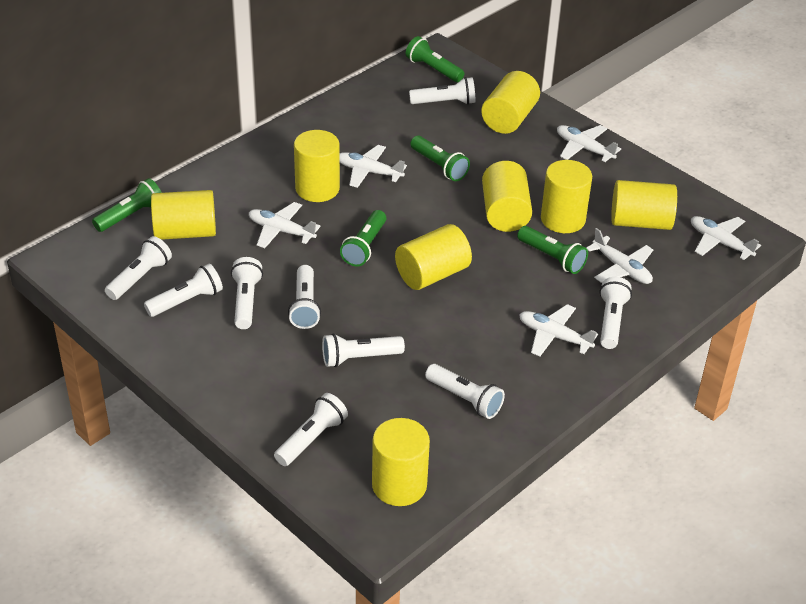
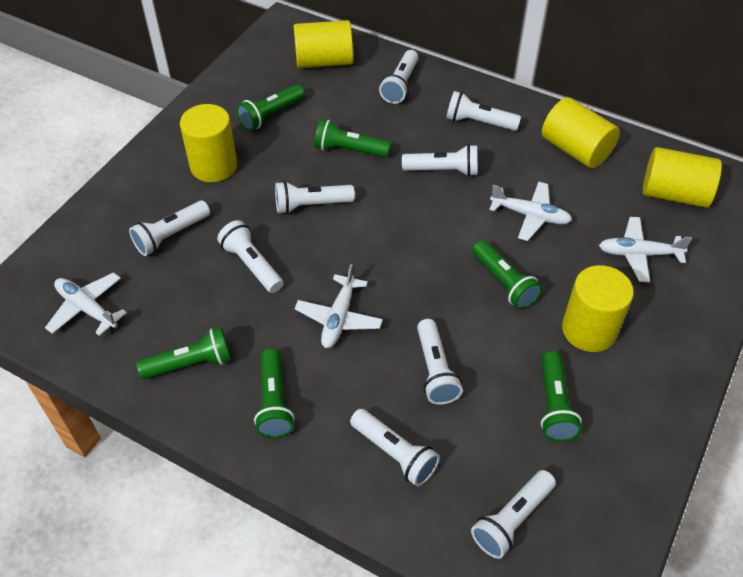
green flashlight: 5 -> 6
white plane: 6 -> 4
yellow cylinder: 8 -> 5

